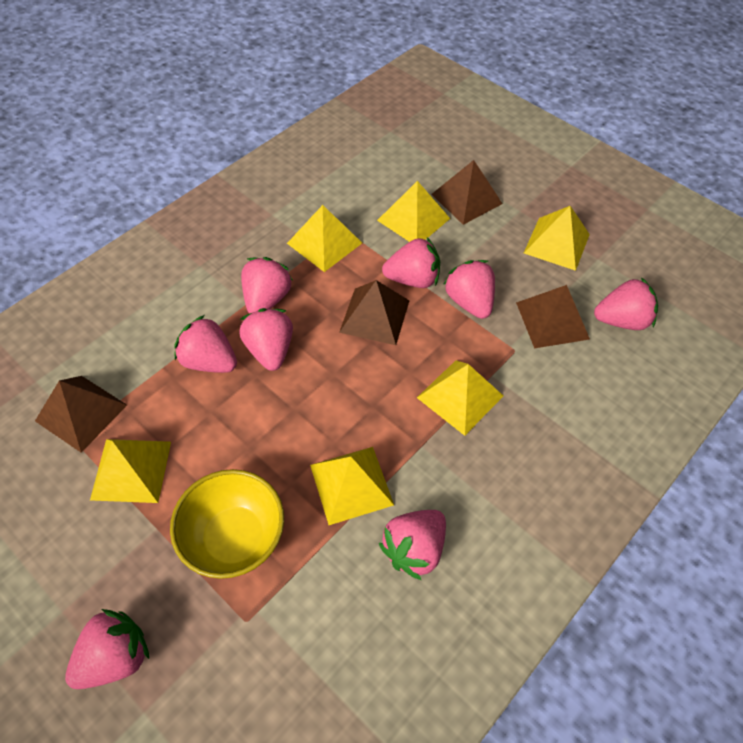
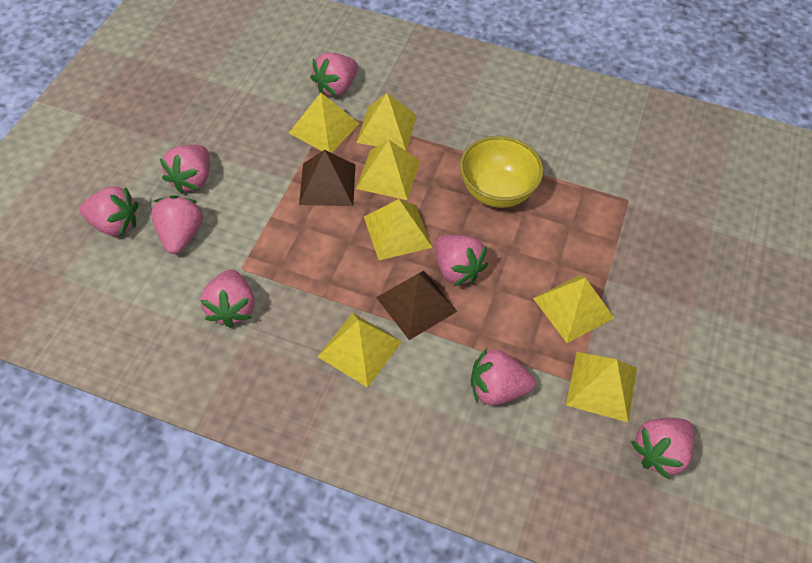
brown pyramid: 4 -> 2
yellow pyramid: 6 -> 7

